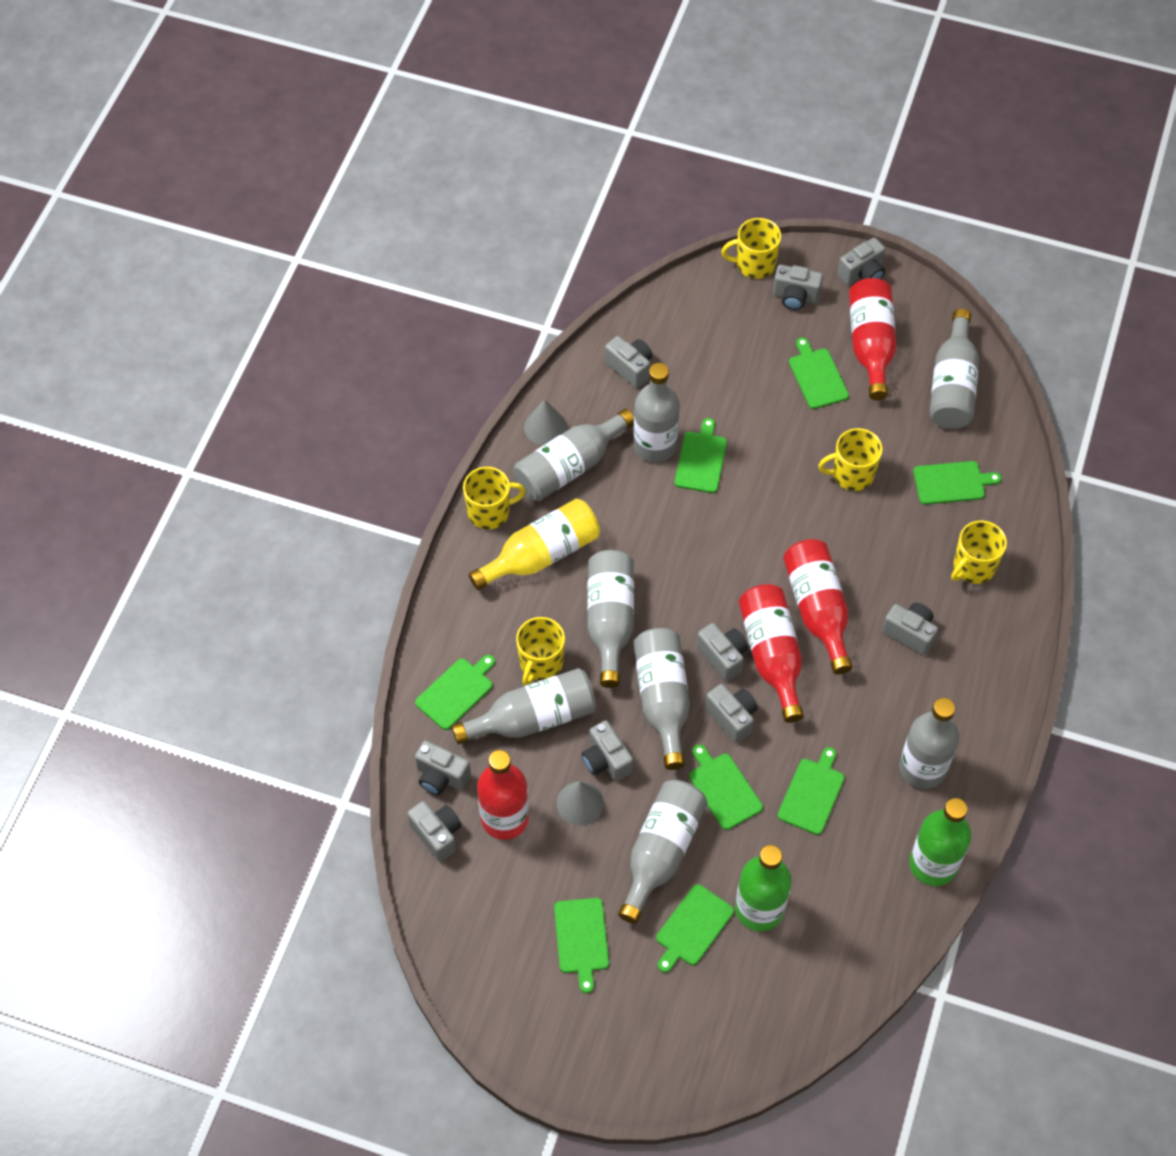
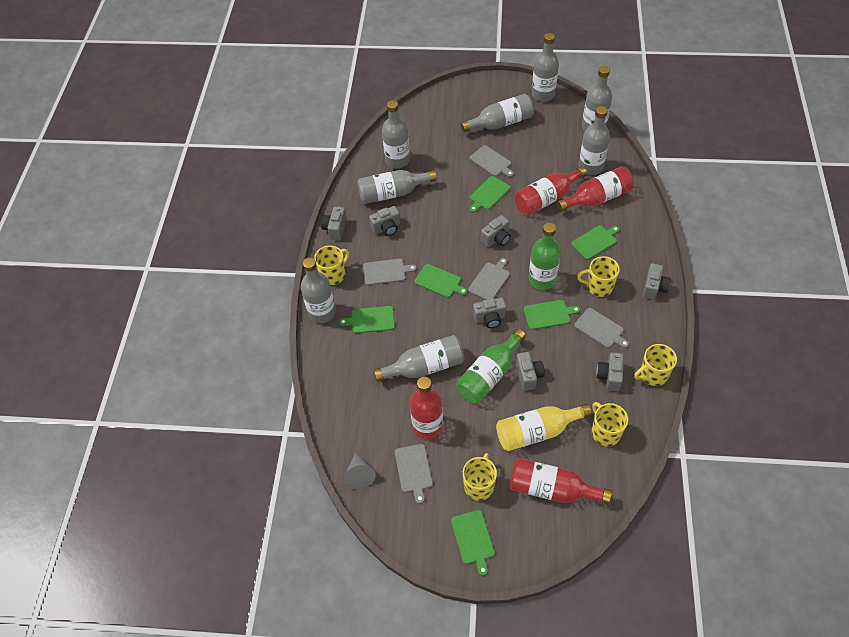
green cutting board: 8 -> 6
grey camera: 9 -> 7
grey cone: 2 -> 1
grey cutting board: 0 -> 5

